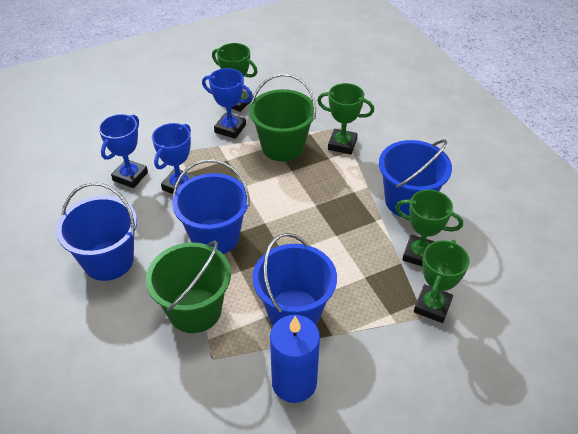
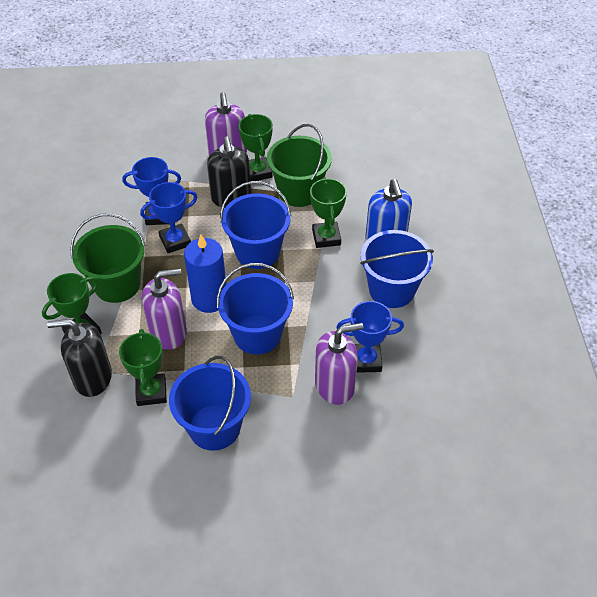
black soap dispenser: 0 -> 2
blue soap dispenser: 0 -> 1
purple soap dispenser: 0 -> 3

